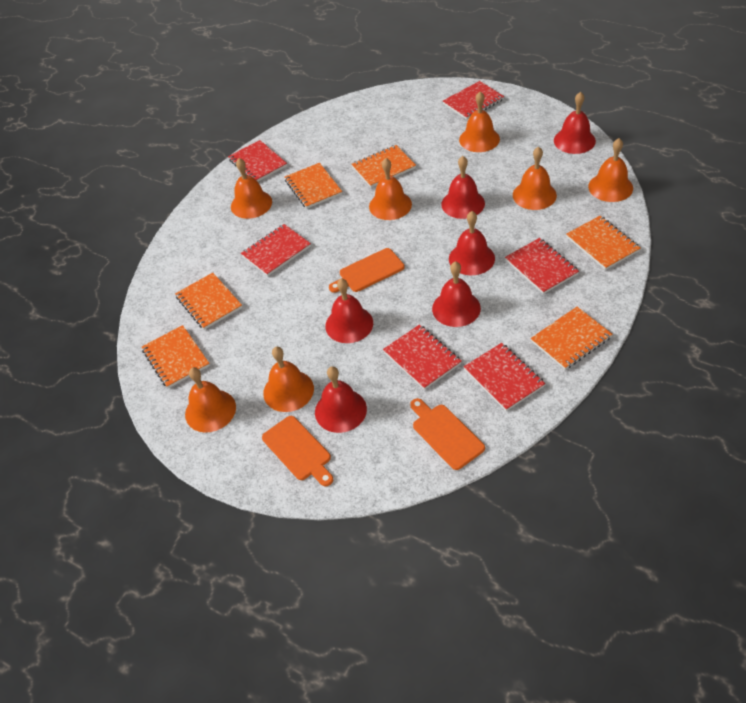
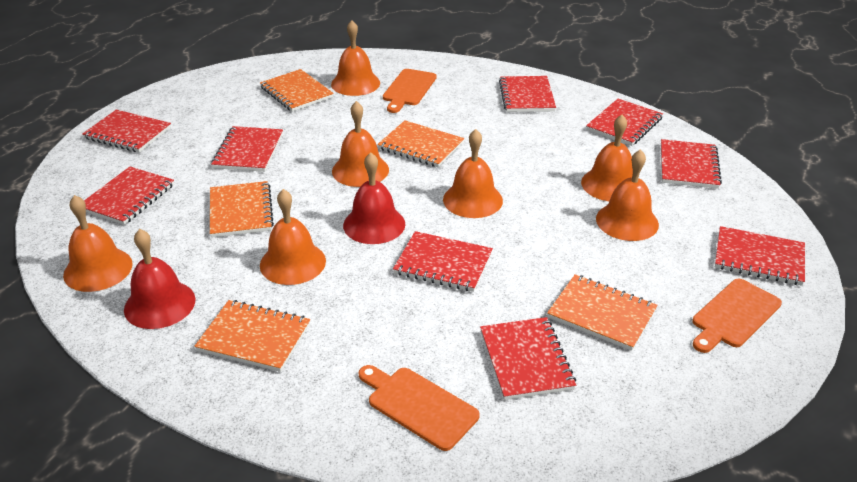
orange notebook: 6 -> 5
red bell: 6 -> 2
red notebook: 6 -> 9

